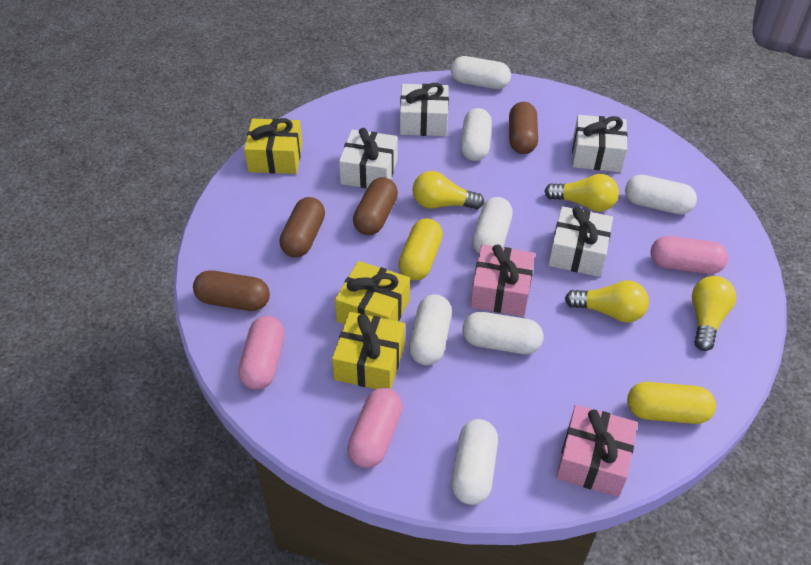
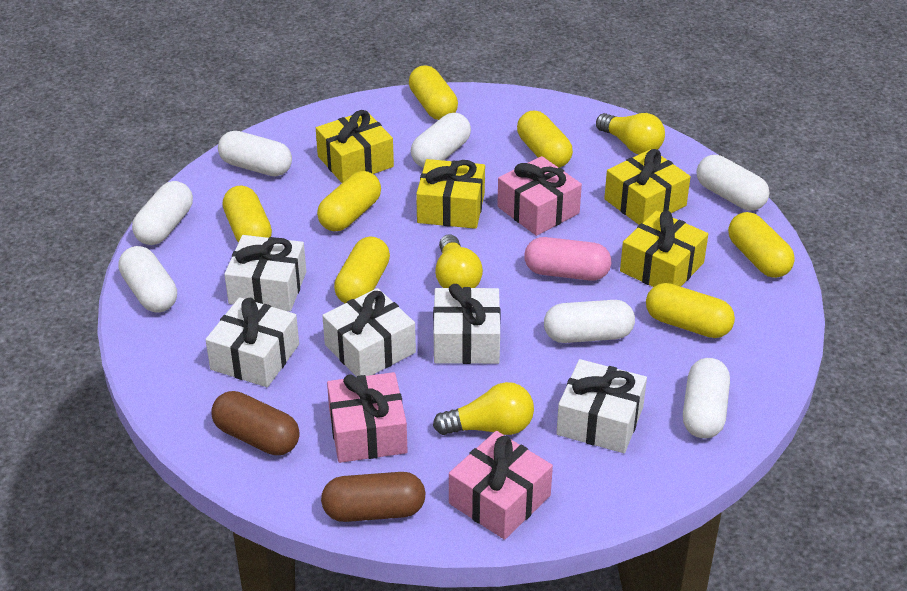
brown capsule: 4 -> 2
pink capsule: 3 -> 1
pink gift: 2 -> 3
white gift: 4 -> 5
yellow capsule: 2 -> 7
yellow gift: 3 -> 4
yellow light bulb: 4 -> 3

